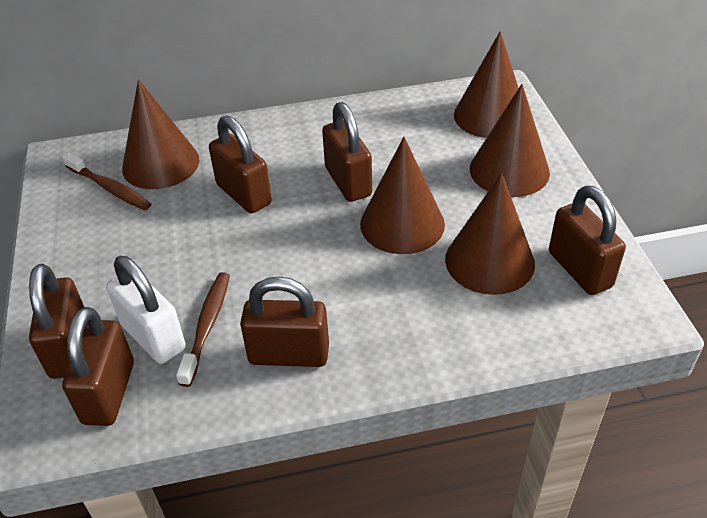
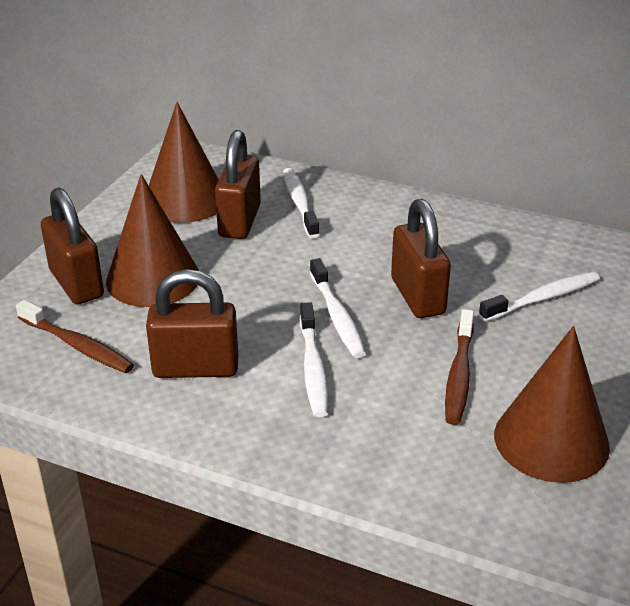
brown cone: 5 -> 3
brown padlock: 6 -> 4
white padlock: 1 -> 0
white toothbrush: 0 -> 4

